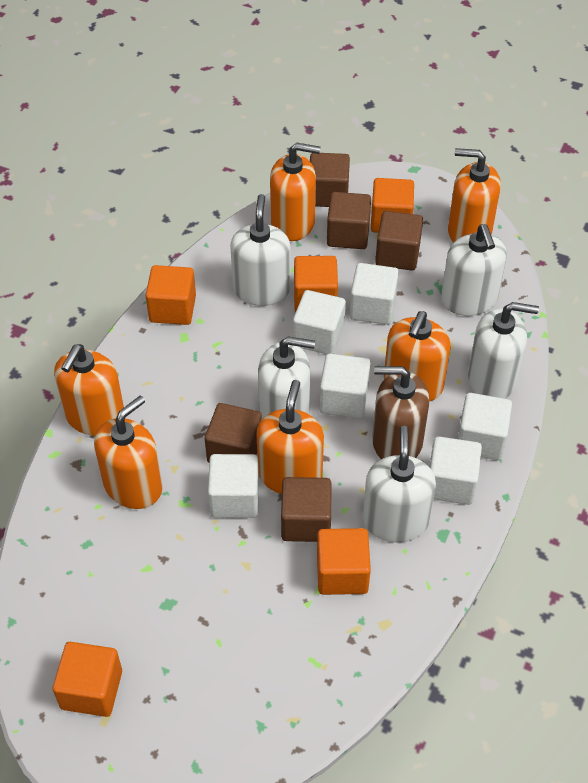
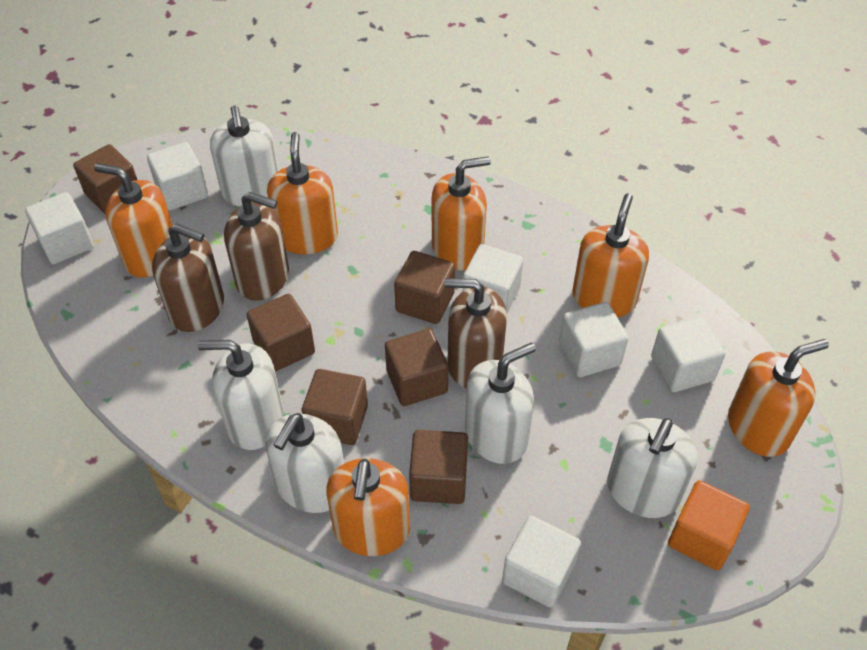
brown cube: 5 -> 6
brown soap dispenser: 1 -> 3
orange cube: 5 -> 1

